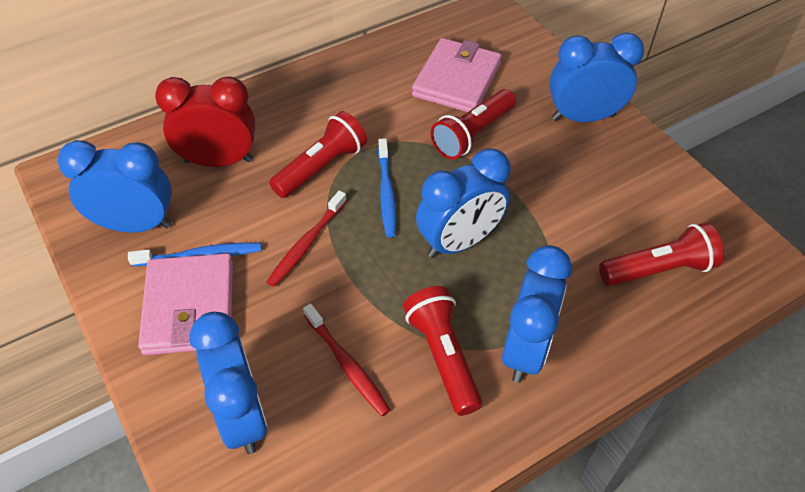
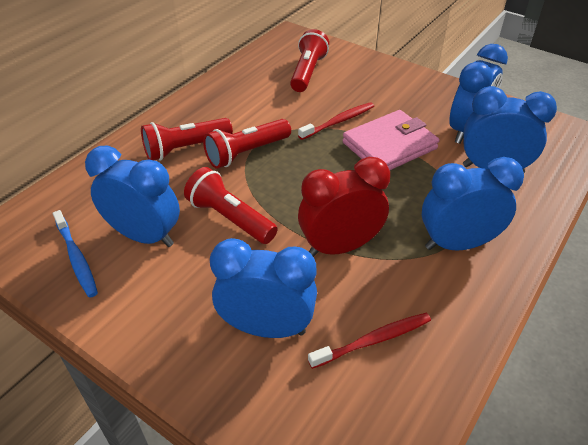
blue toothbrush: 2 -> 1
pink wallet: 2 -> 1

